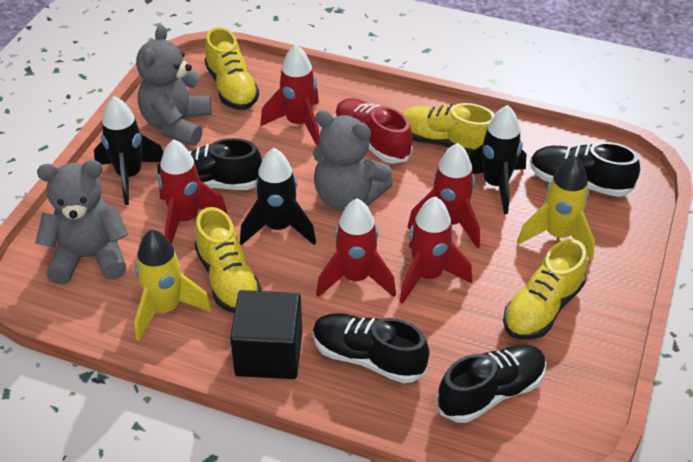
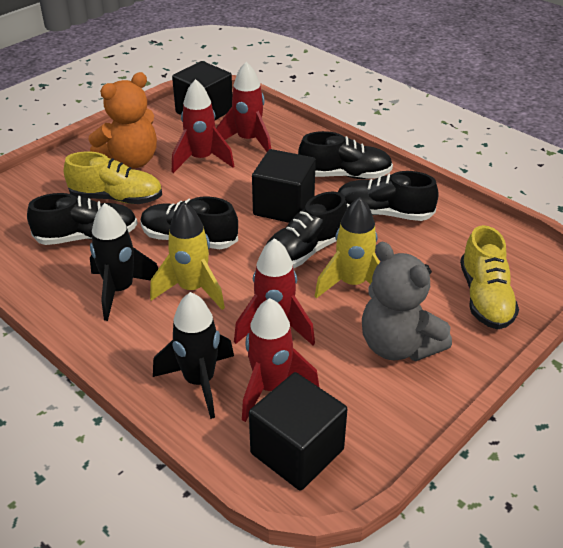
black cube: 1 -> 3
black rocket: 3 -> 2
black shoe: 4 -> 5
grey teddy bear: 3 -> 1
orange teddy bear: 0 -> 1
red rocket: 5 -> 4
red shoe: 1 -> 0
yellow shoe: 4 -> 2

